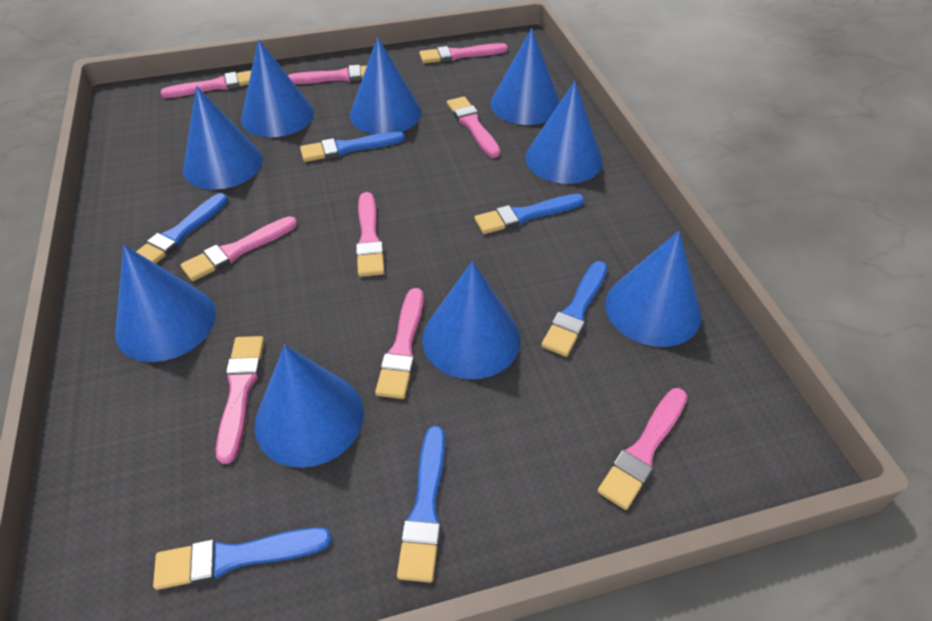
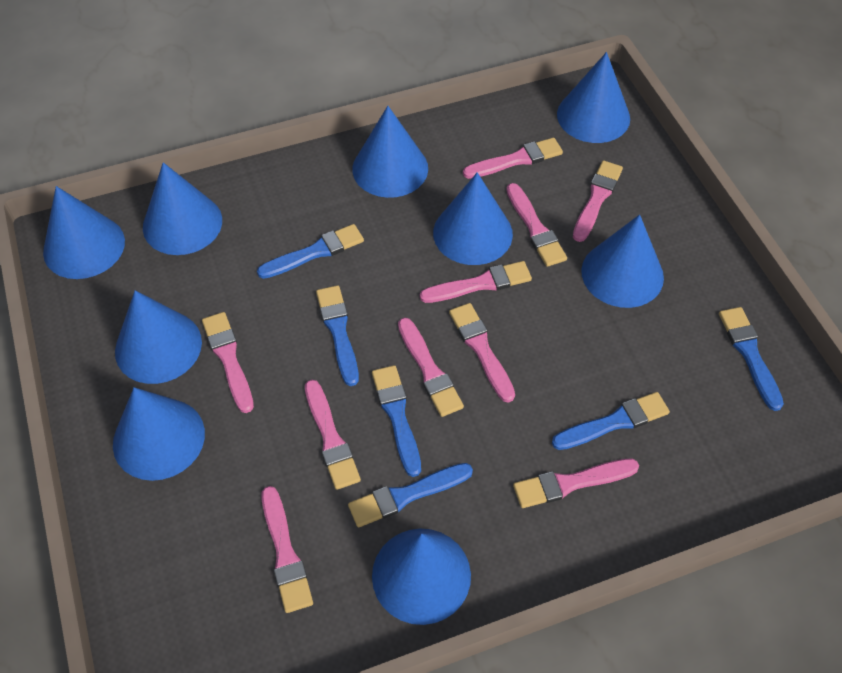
pink brush: 9 -> 10

